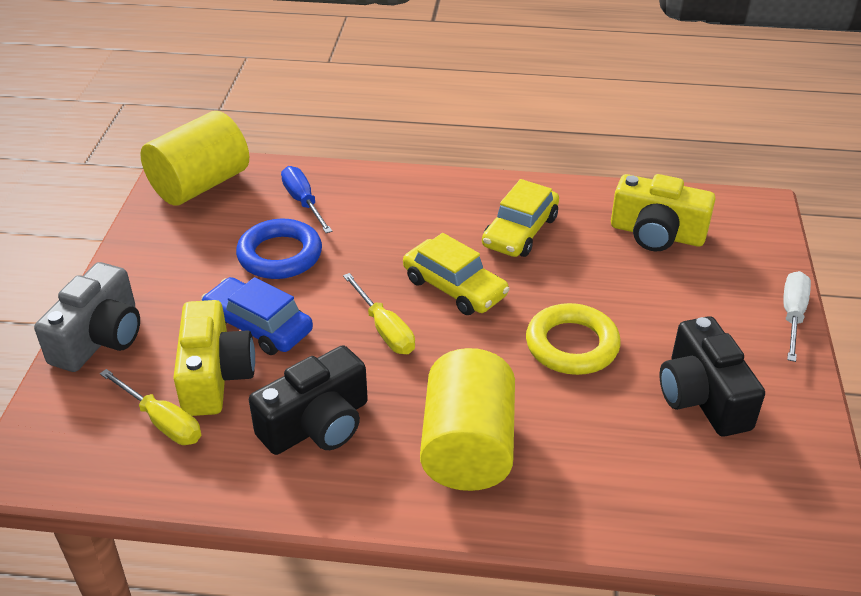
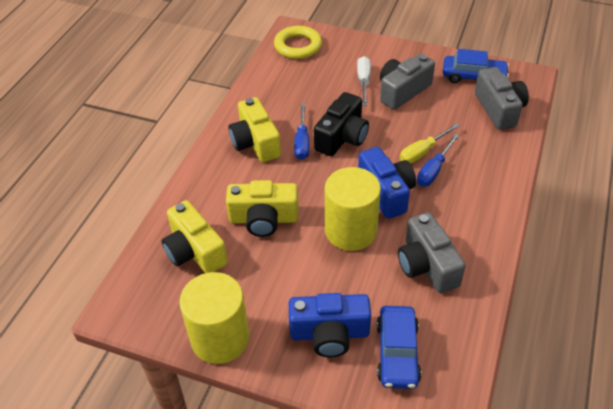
black camera: 2 -> 1
blue camera: 0 -> 2
blue car: 1 -> 2
blue ring: 1 -> 0
blue screwdriver: 1 -> 2
grey camera: 1 -> 3
yellow camera: 2 -> 3
yellow car: 2 -> 0
yellow screwdriver: 2 -> 1

